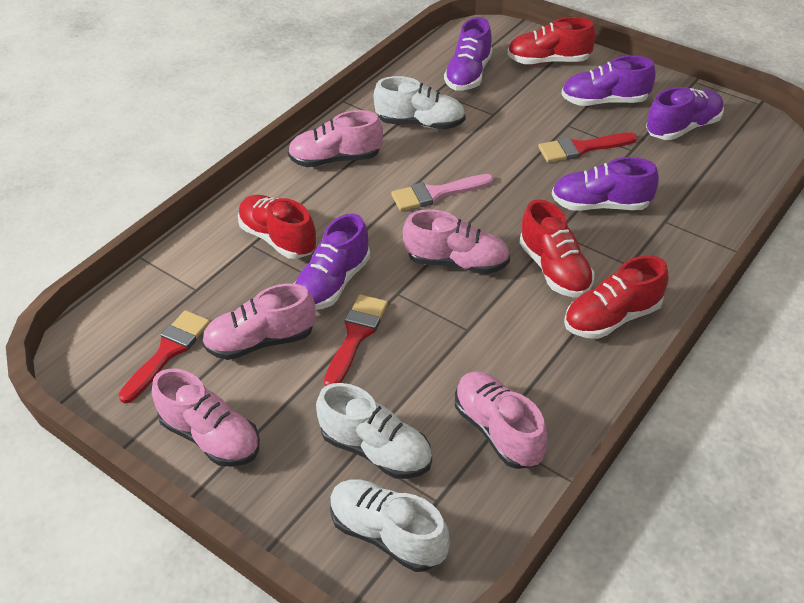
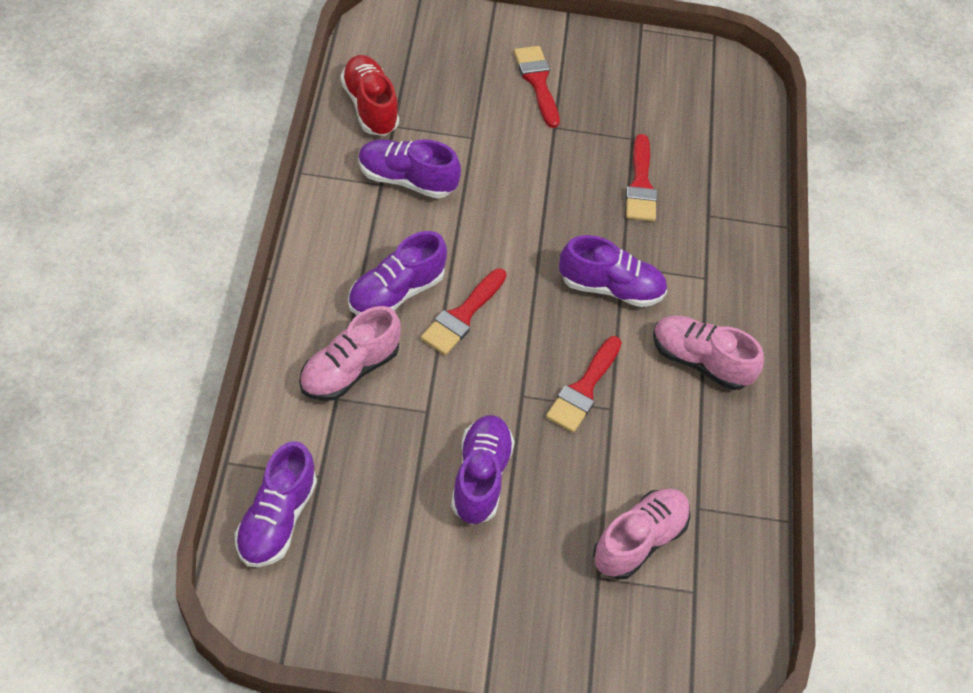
pink brush: 1 -> 0
pink shoe: 5 -> 3
red brush: 3 -> 4
red shoe: 4 -> 1
white shoe: 3 -> 0

